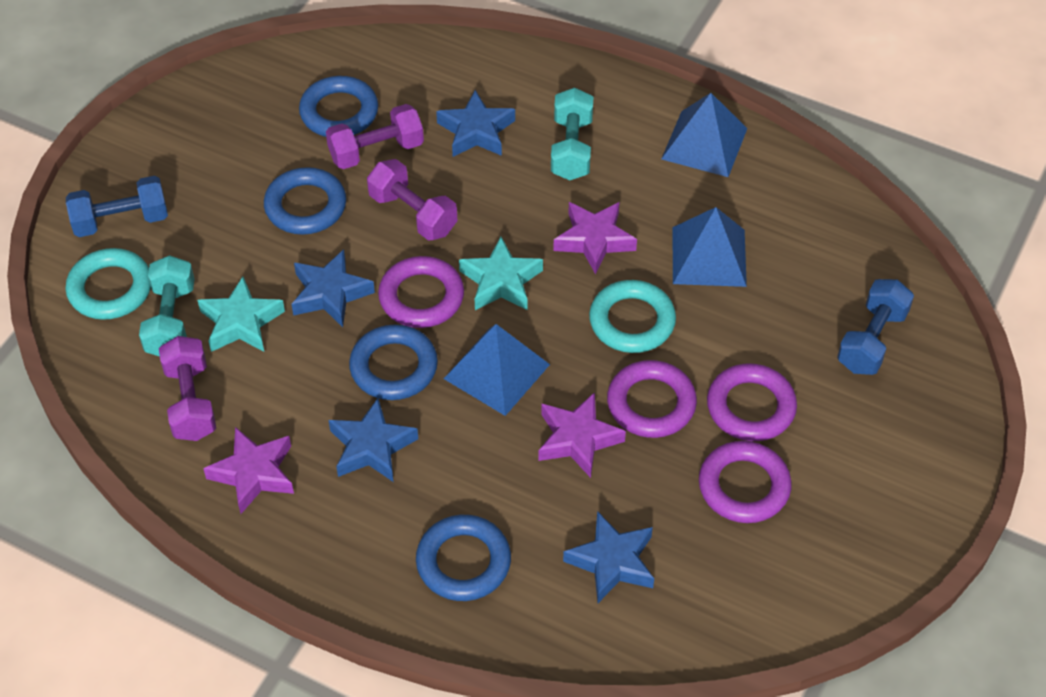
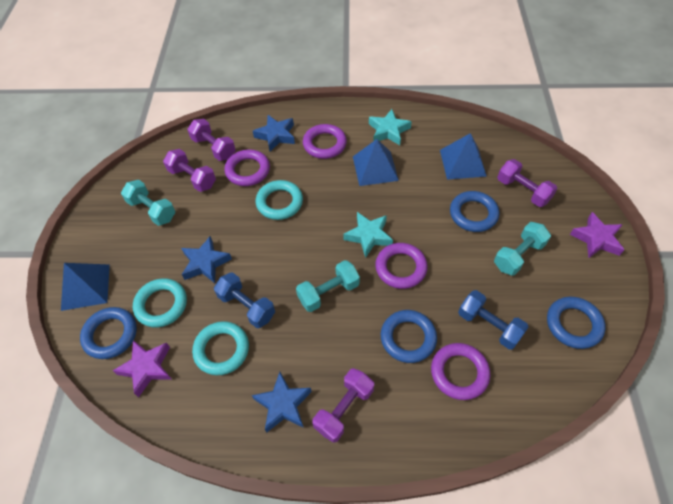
blue star: 4 -> 3
purple dumbbell: 3 -> 4
purple star: 3 -> 2
turquoise dumbbell: 2 -> 3
turquoise ring: 2 -> 3

